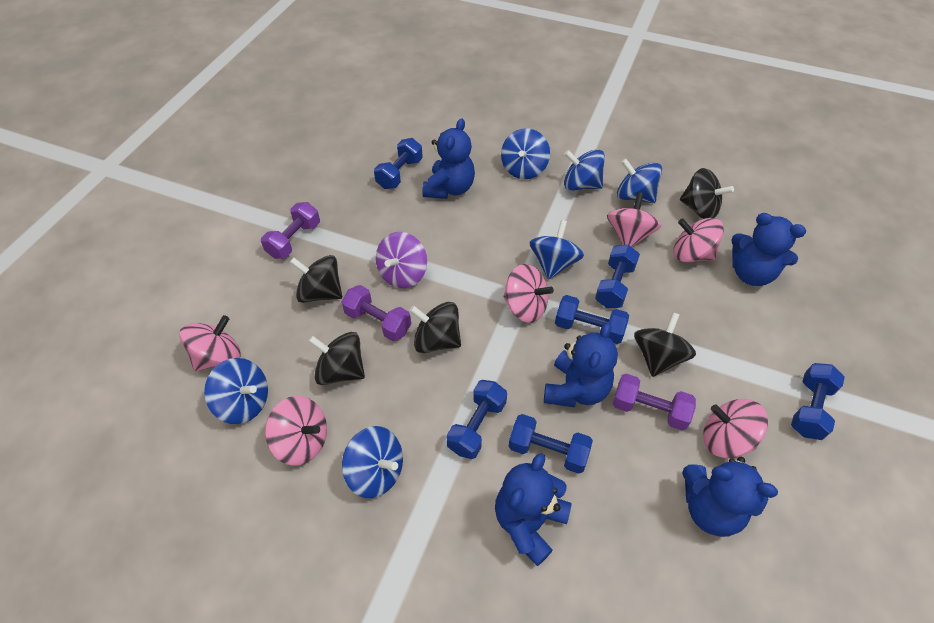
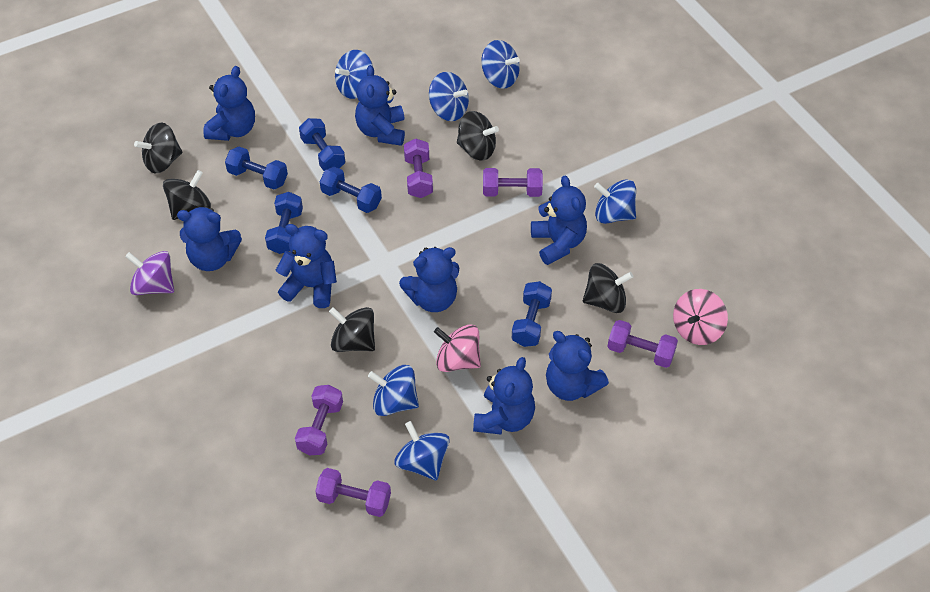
blue dumbbell: 6 -> 5
blue teddy bear: 5 -> 8
pink spinning top: 6 -> 2
purple dumbbell: 3 -> 5

